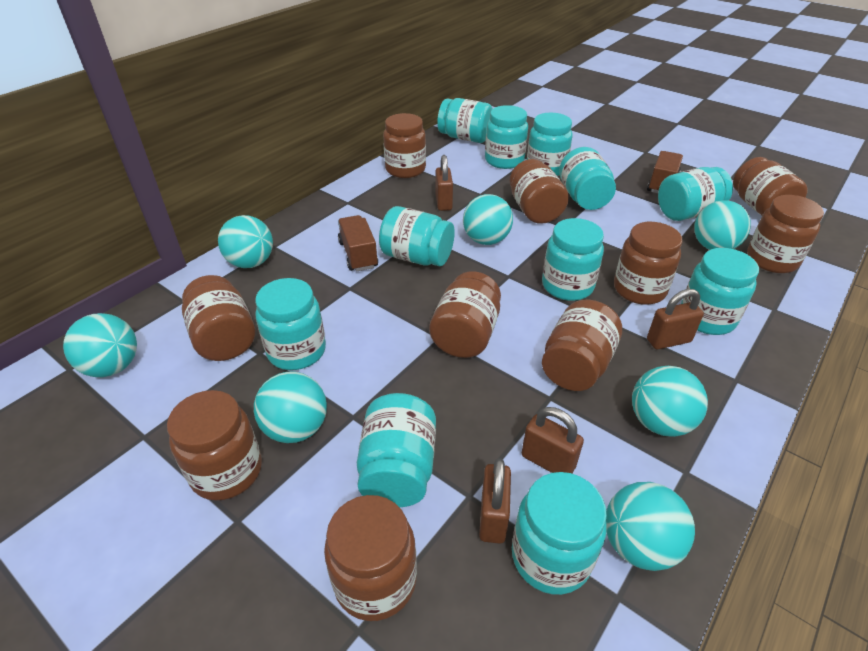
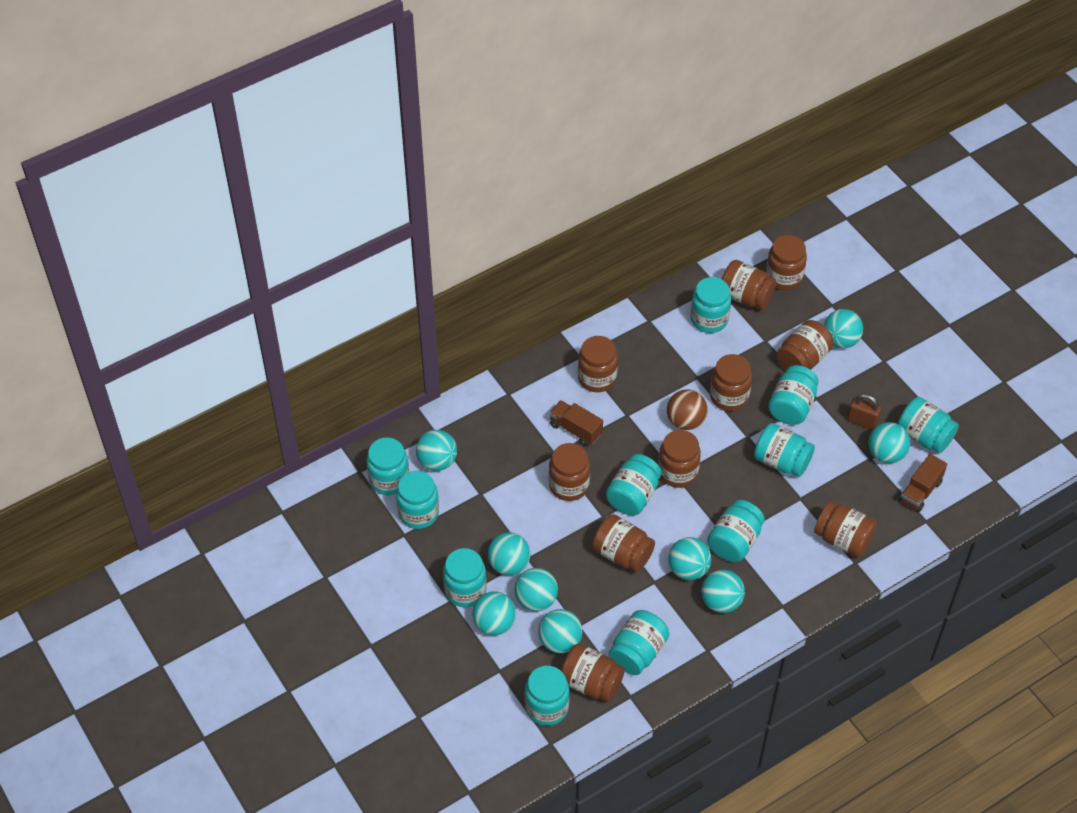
brown ball: 0 -> 1
brown padlock: 4 -> 1
turquoise ball: 7 -> 9

